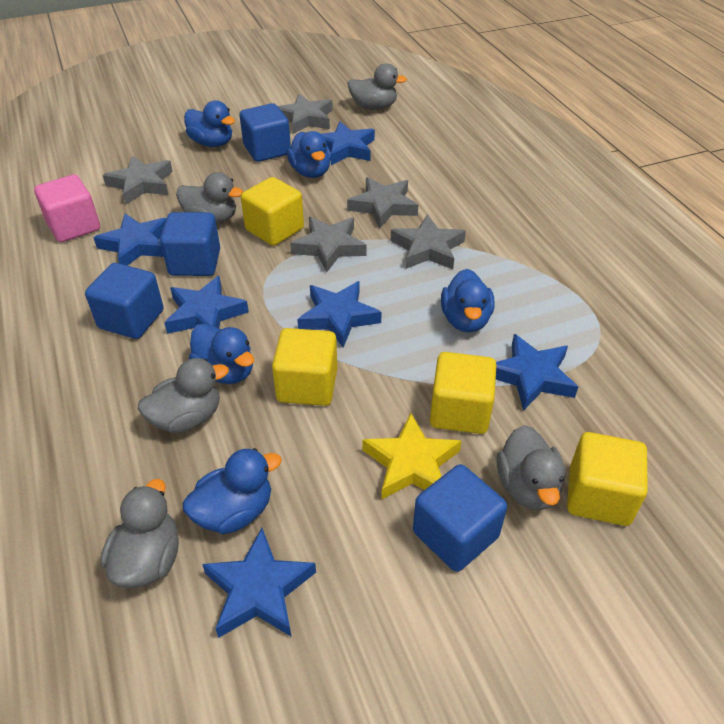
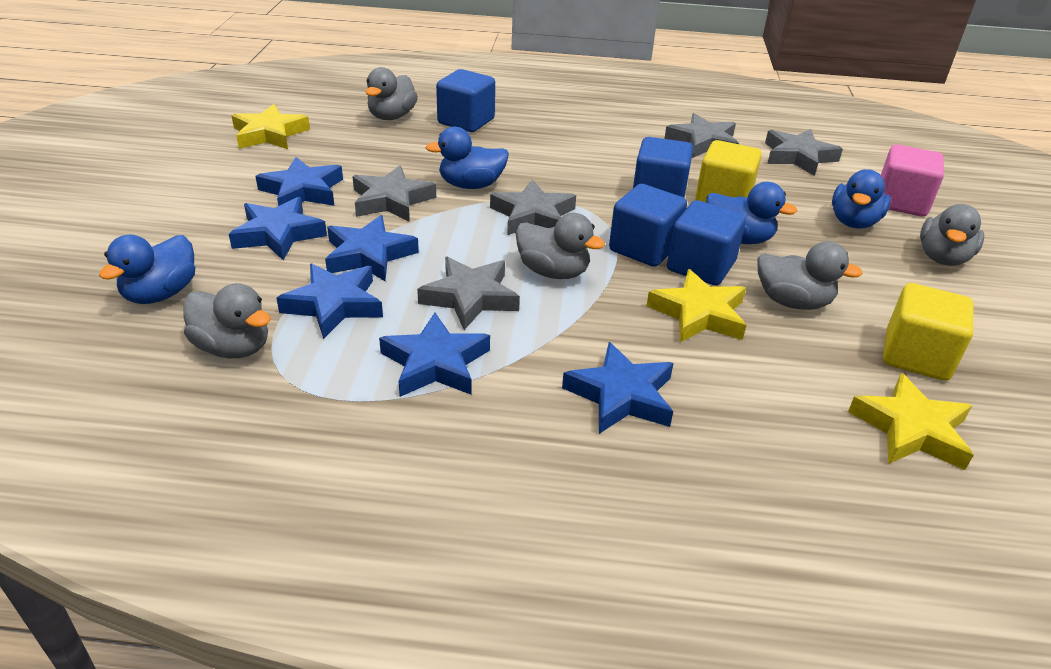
blue duck: 5 -> 4
yellow cube: 4 -> 2
yellow star: 1 -> 3

